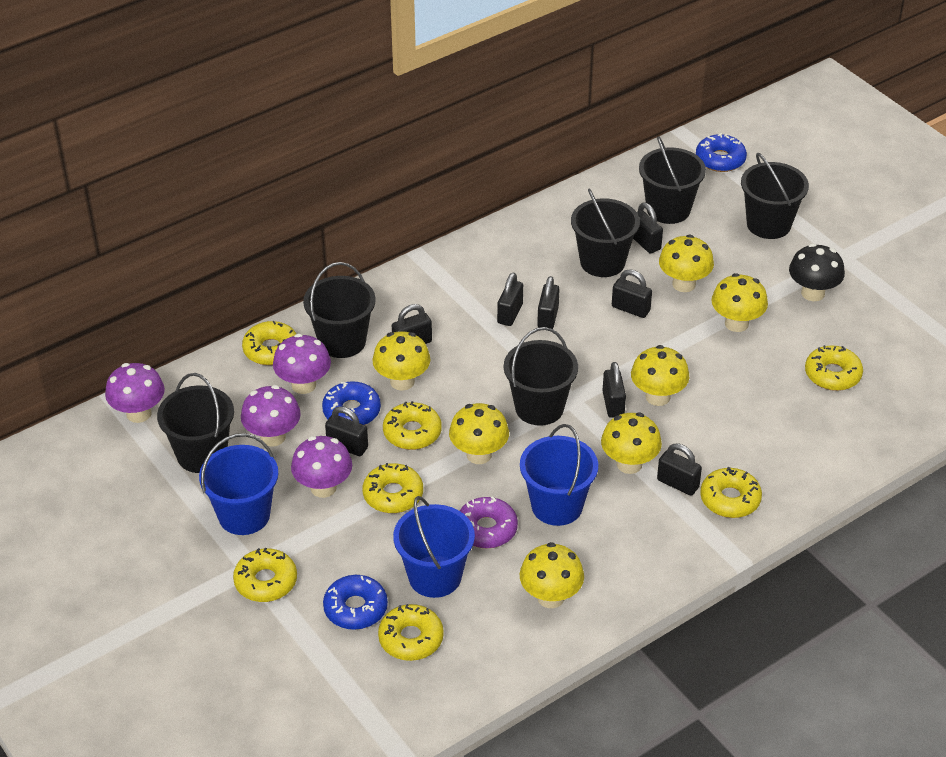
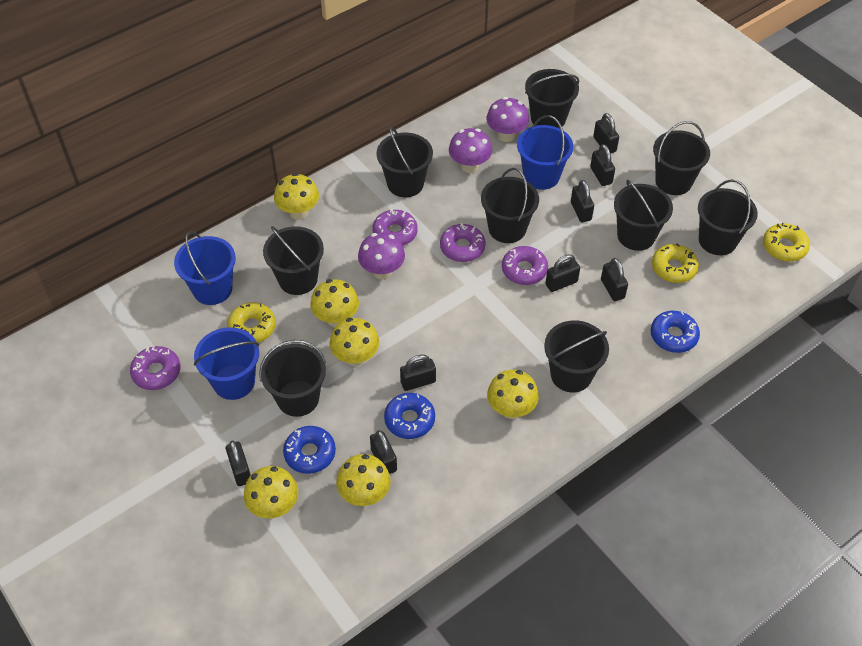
black bucket: 6 -> 9
black mushroom: 1 -> 0
purple donut: 1 -> 4
purple mushroom: 4 -> 3
yellow donut: 7 -> 3
yellow mushroom: 7 -> 6

